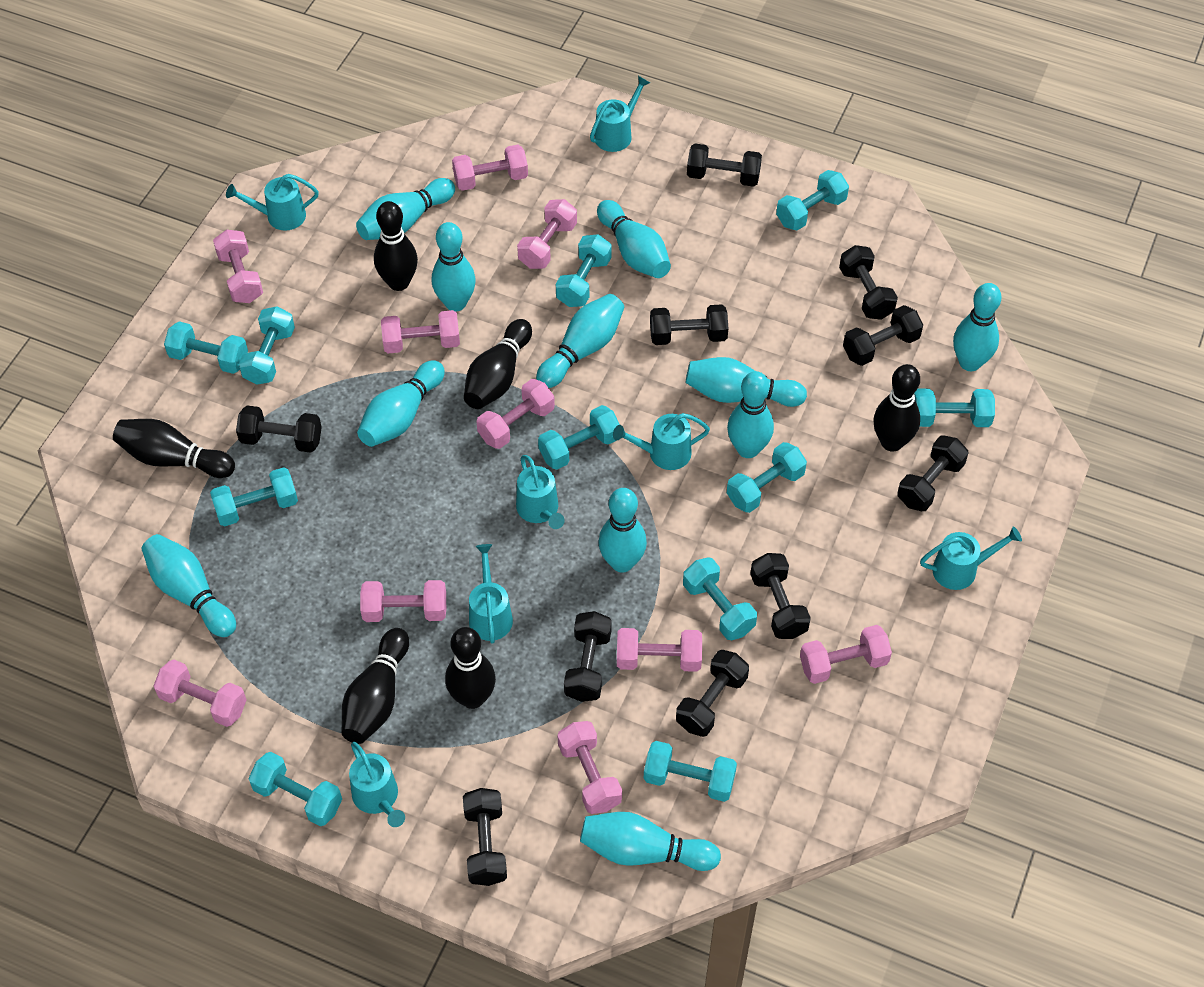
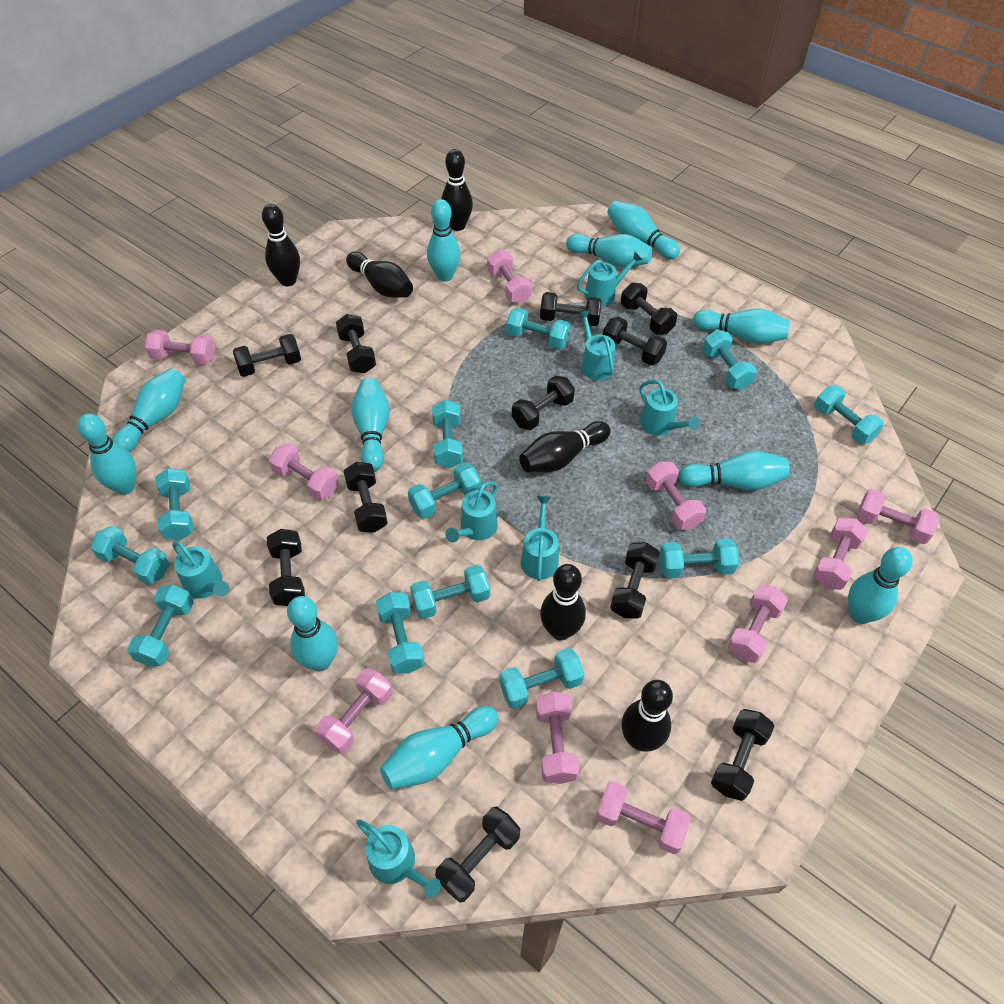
black dumbbell: 10 -> 11
turquoise dumbbell: 11 -> 12

